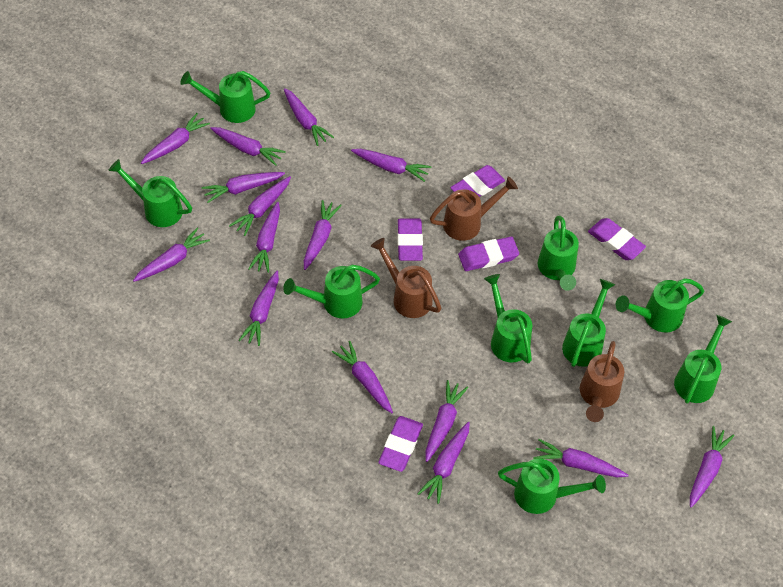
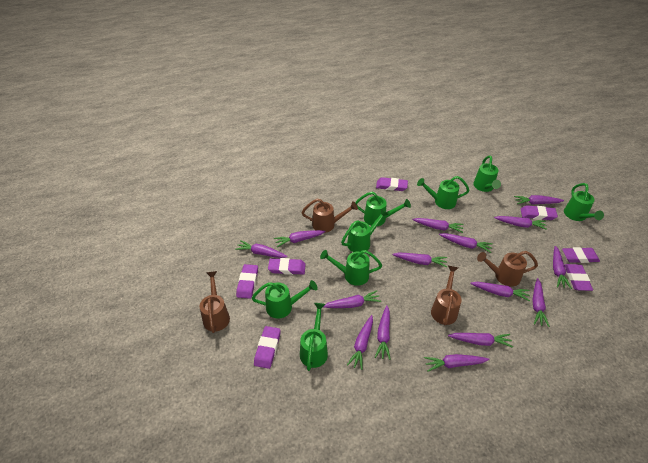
brown watering can: 3 -> 4
green watering can: 9 -> 8
purple eraser: 5 -> 7

